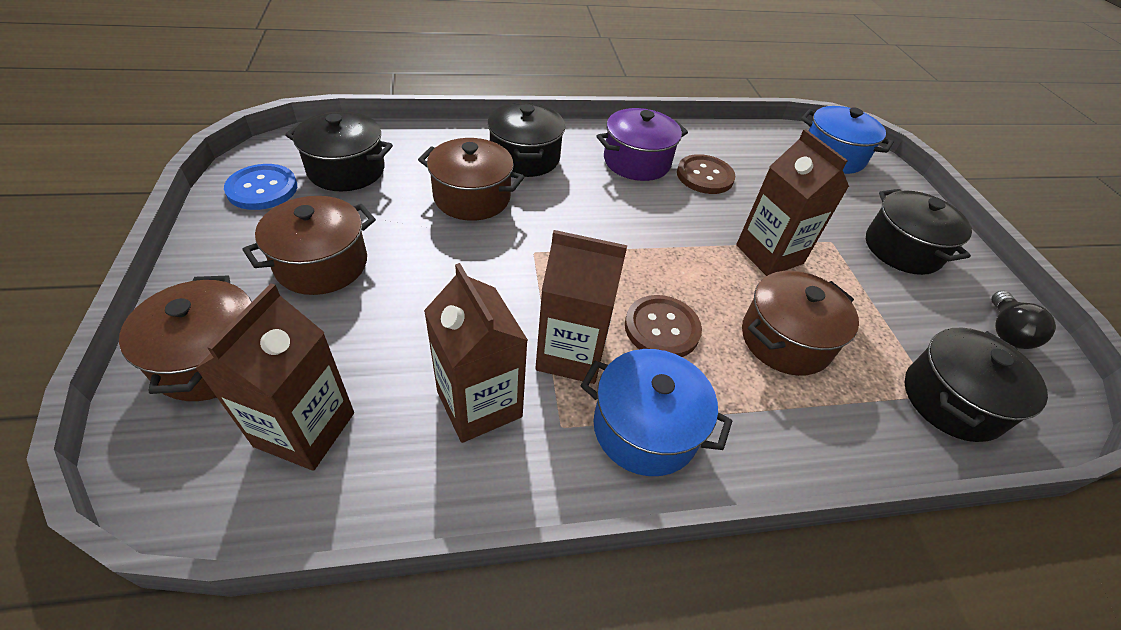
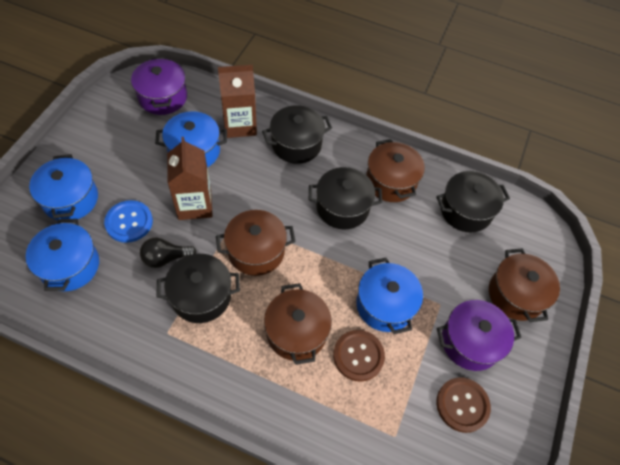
blue pot: 2 -> 4
brown carton: 4 -> 2
purple pot: 1 -> 2

